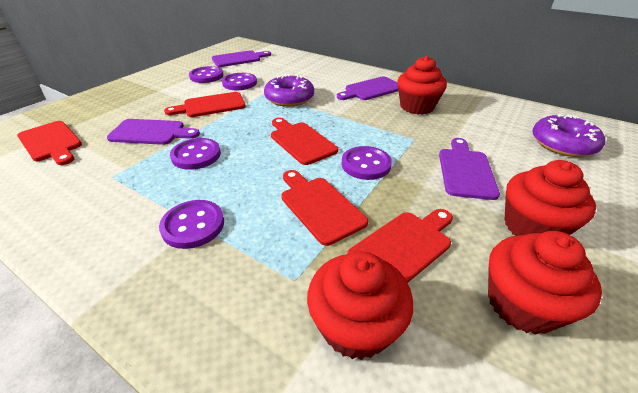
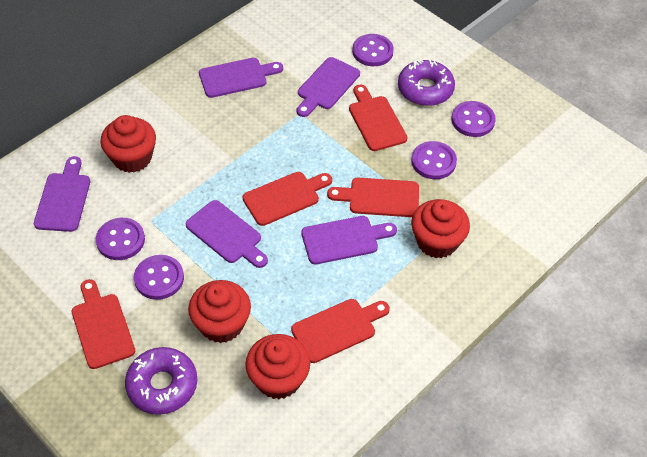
purple cutting board: 4 -> 5

